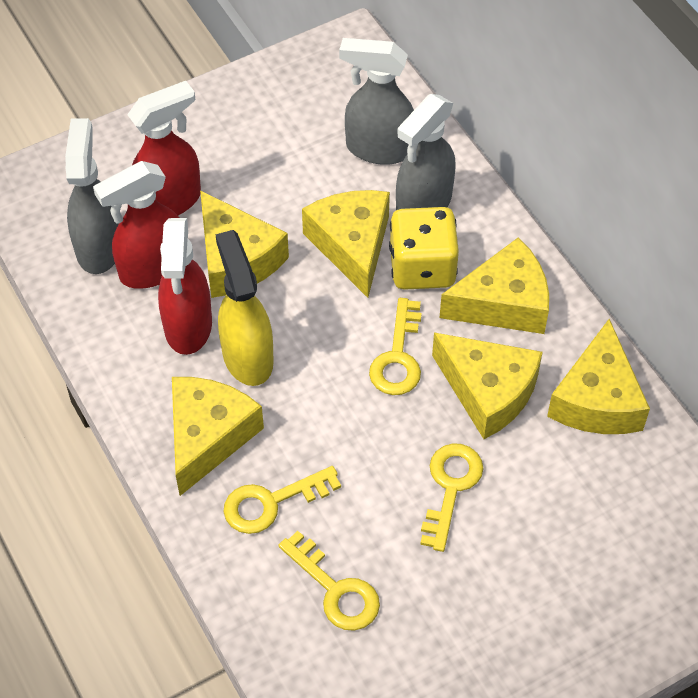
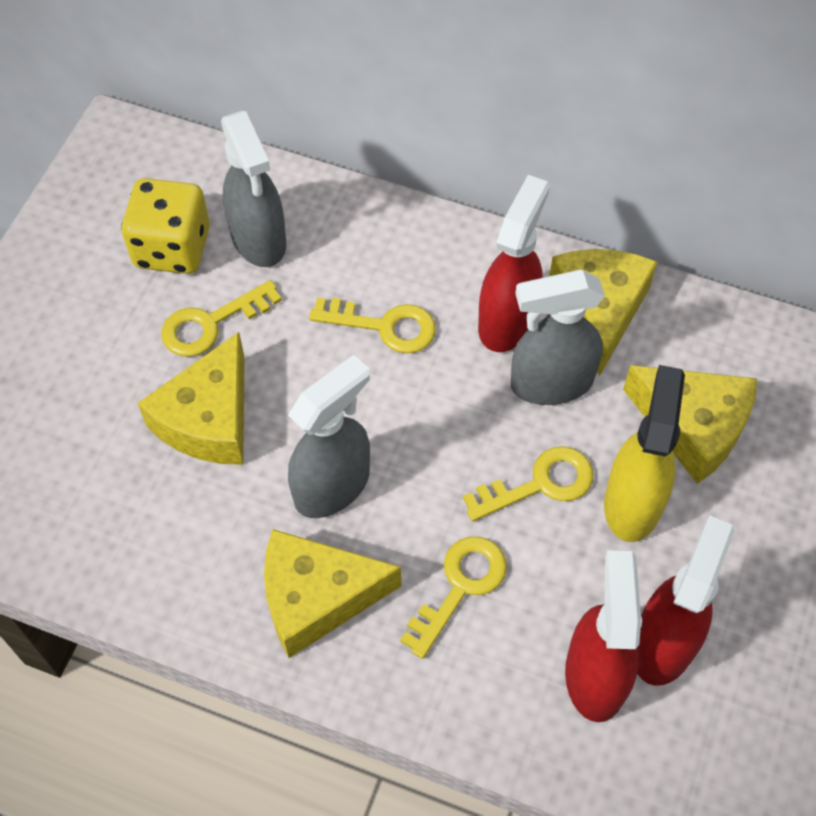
yellow cheese: 6 -> 4

